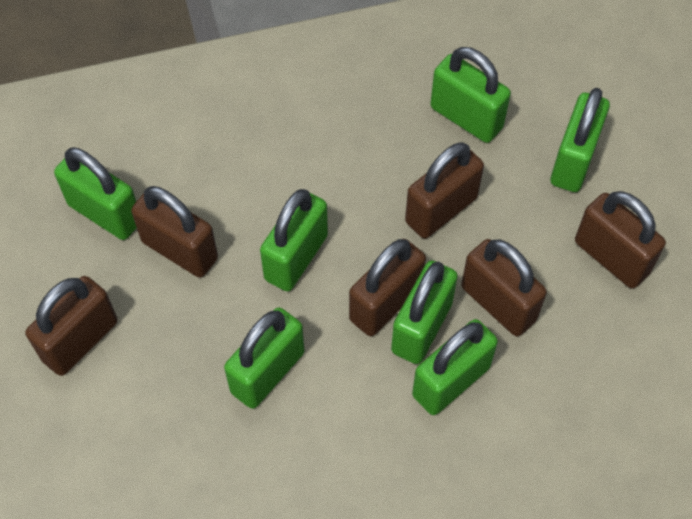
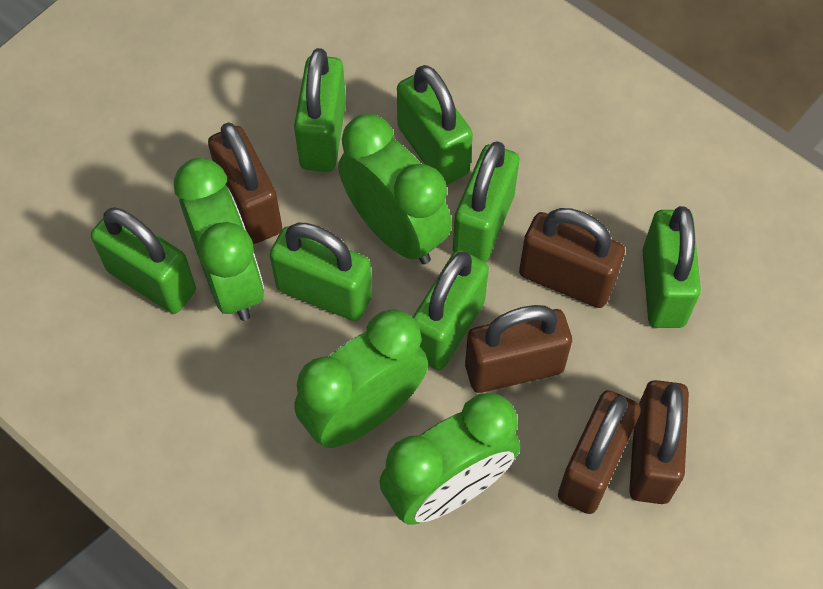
brown padlock: 6 -> 5
green clock: 0 -> 4

